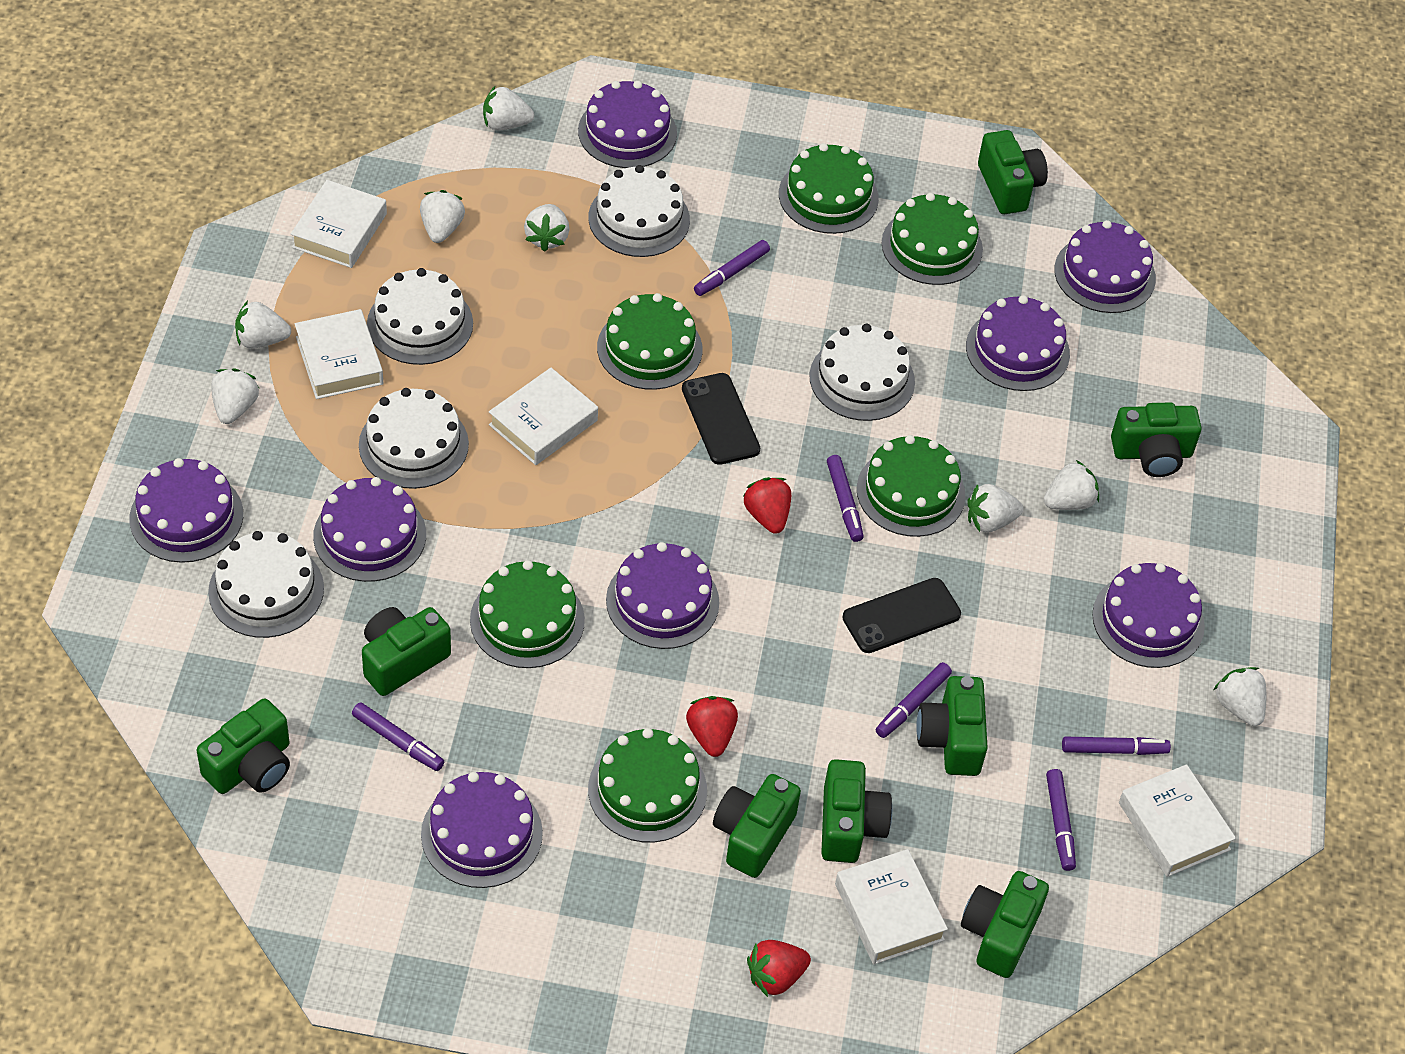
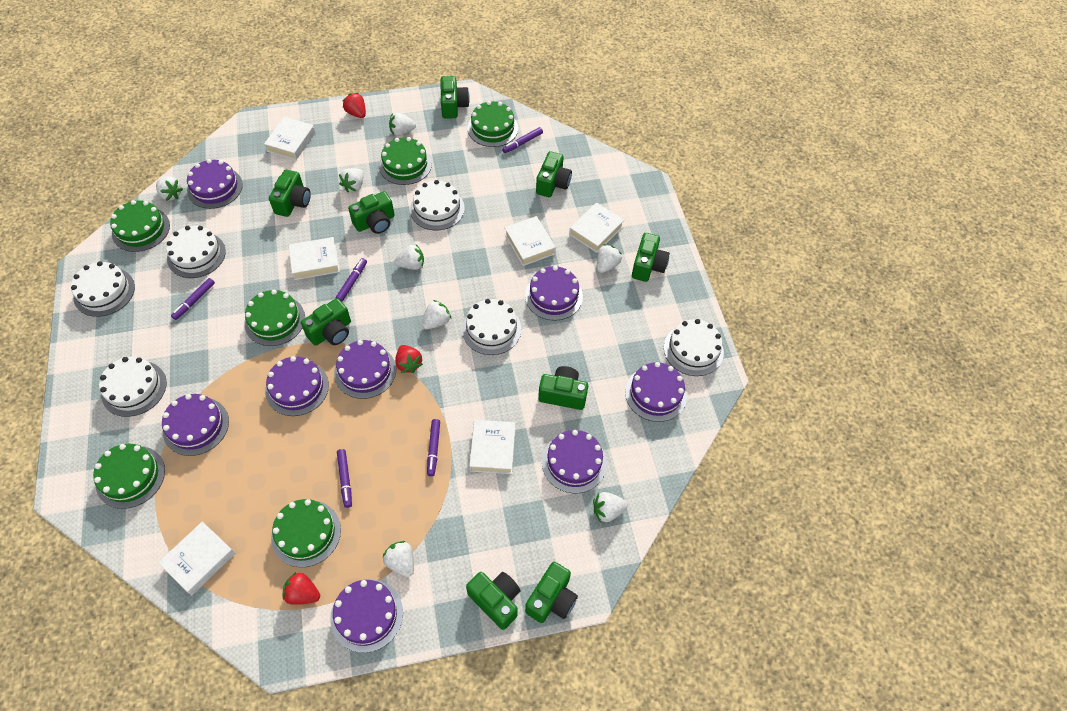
black phone: 2 -> 0
green camera: 8 -> 9
purple marker: 6 -> 5
white book: 5 -> 6
white cake: 5 -> 6

